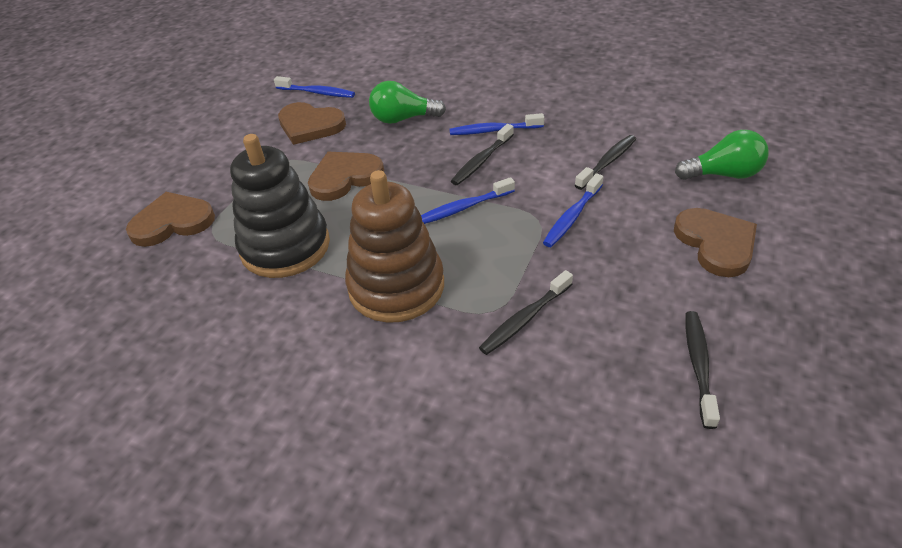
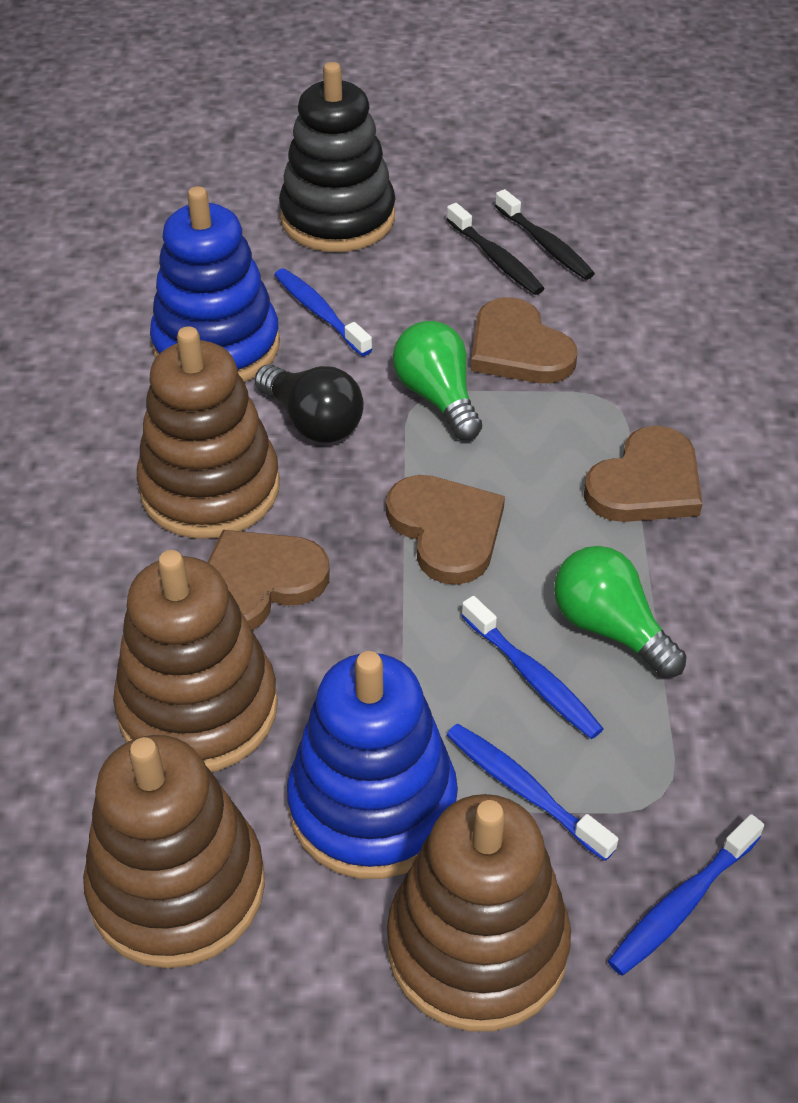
black light bulb: 0 -> 1
black toothbrush: 4 -> 2
blue stacking toy: 0 -> 2
brown stacking toy: 1 -> 4

